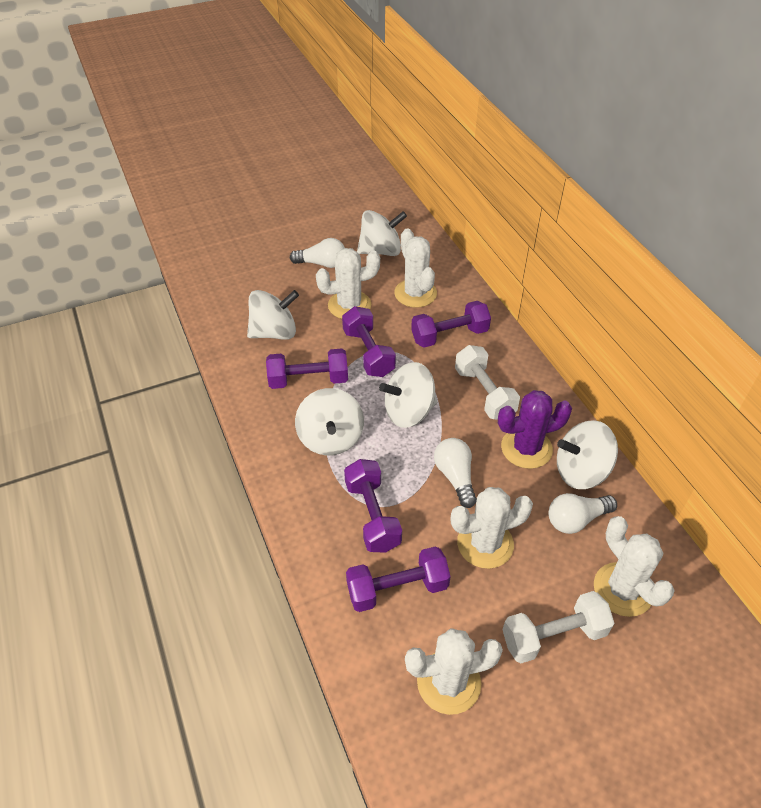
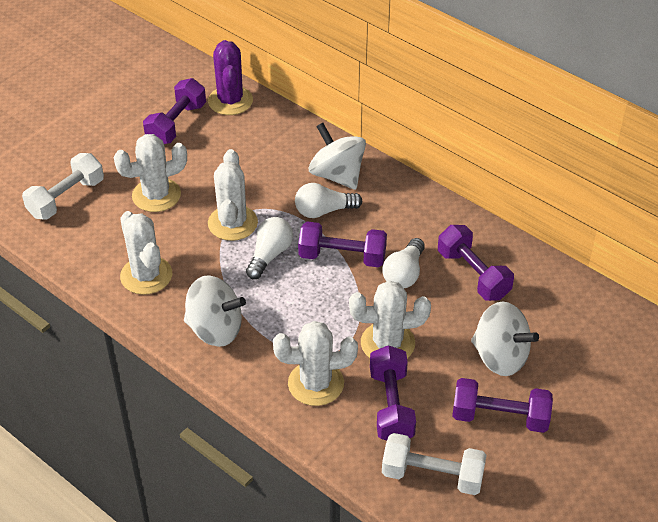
white spinning top: 5 -> 3

